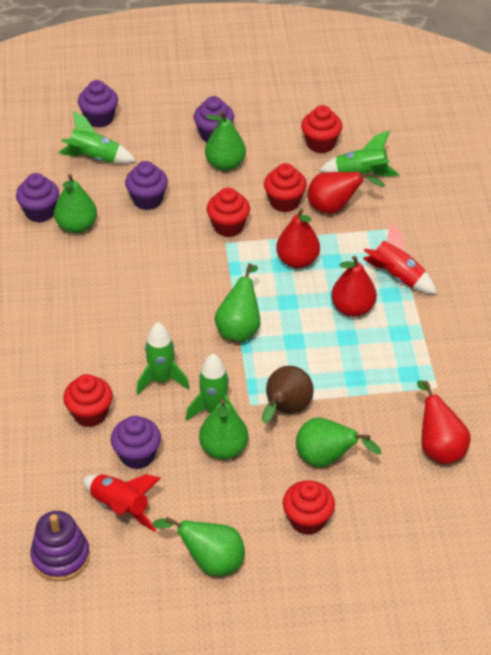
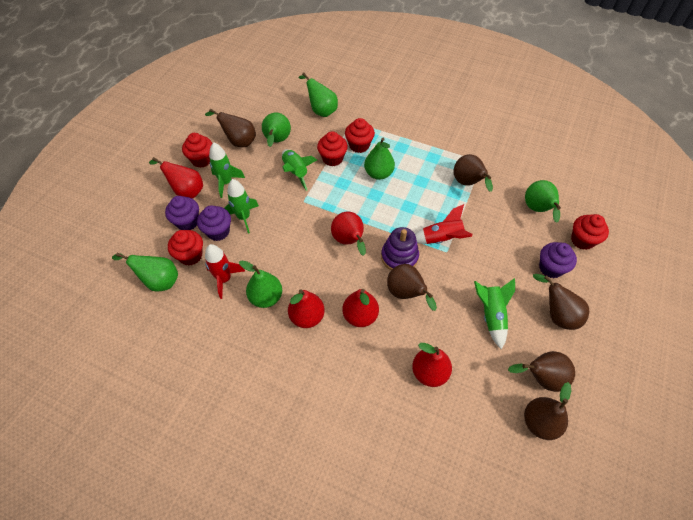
brown pear: 1 -> 6
purple cupcake: 5 -> 3
red pear: 4 -> 5

